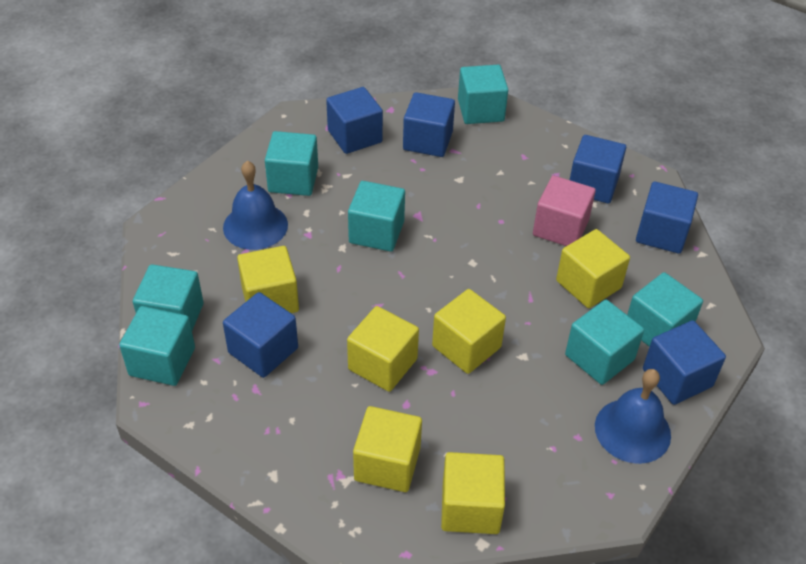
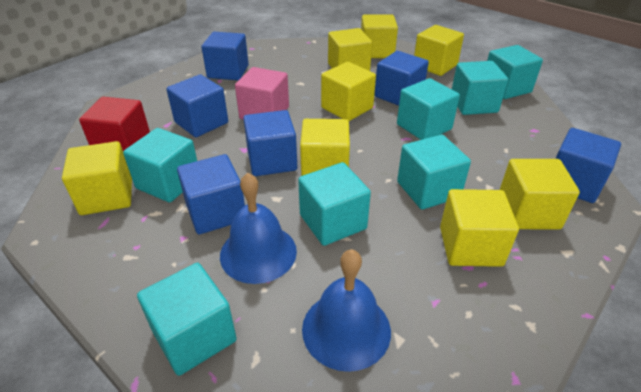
red cube: 0 -> 1
yellow cube: 6 -> 8

